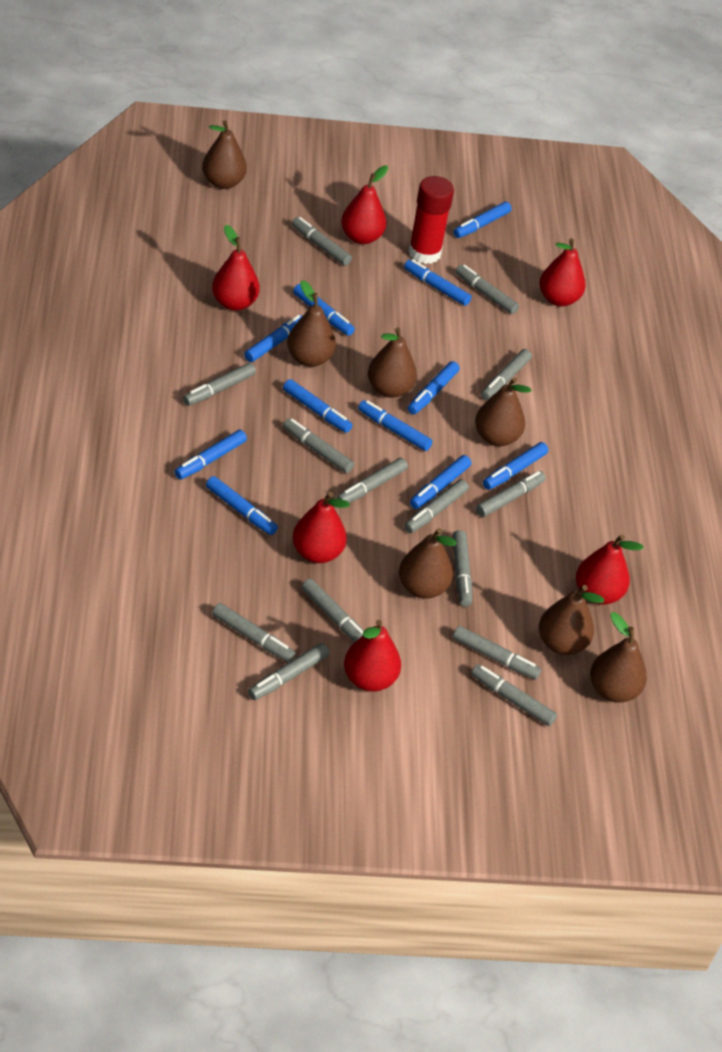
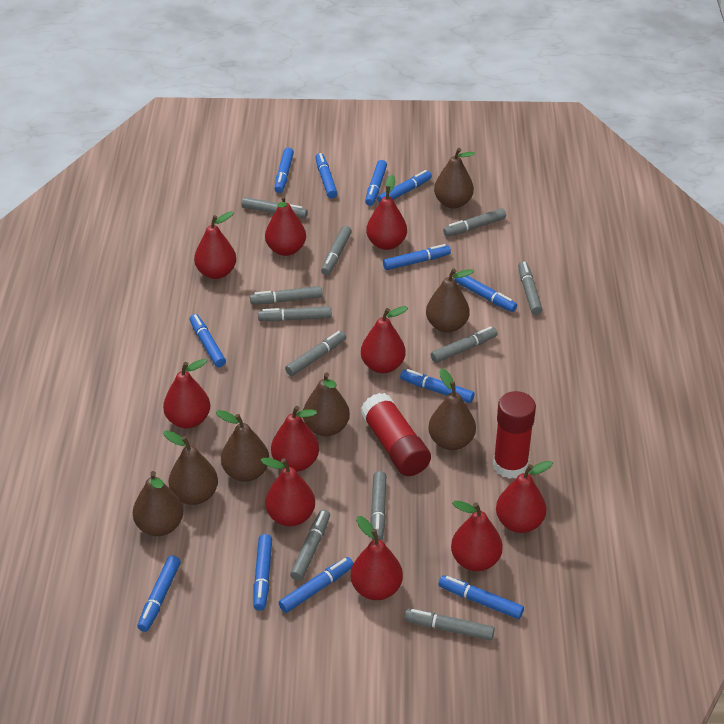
blue marker: 11 -> 12
grey marker: 14 -> 11
red glue stick: 1 -> 2
red pear: 6 -> 10

